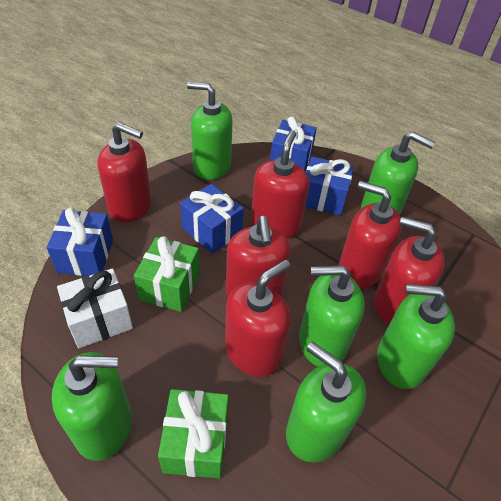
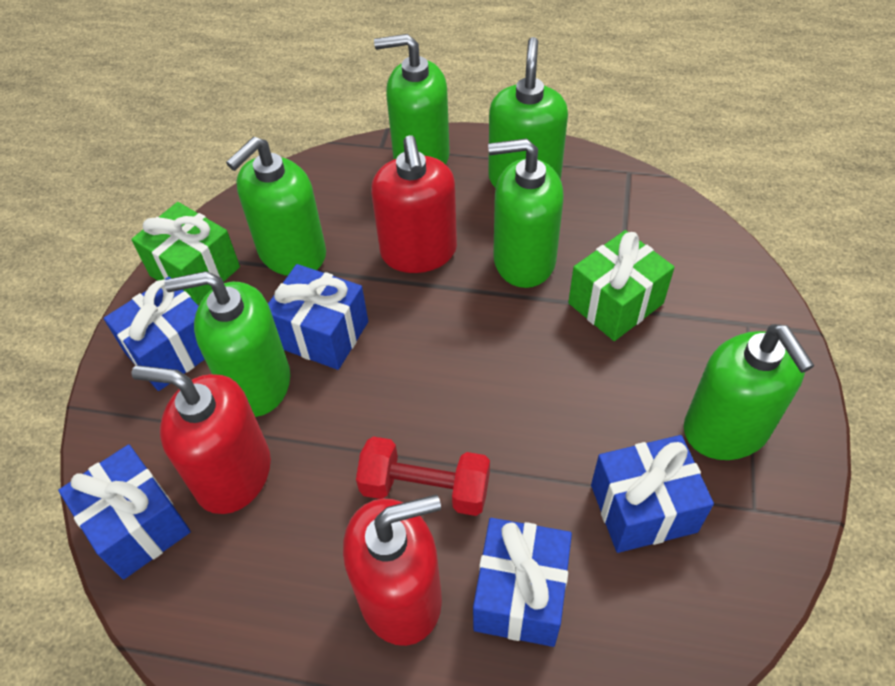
blue gift: 4 -> 5
red dumbbell: 0 -> 1
red soap dispenser: 6 -> 3
white gift: 1 -> 0

